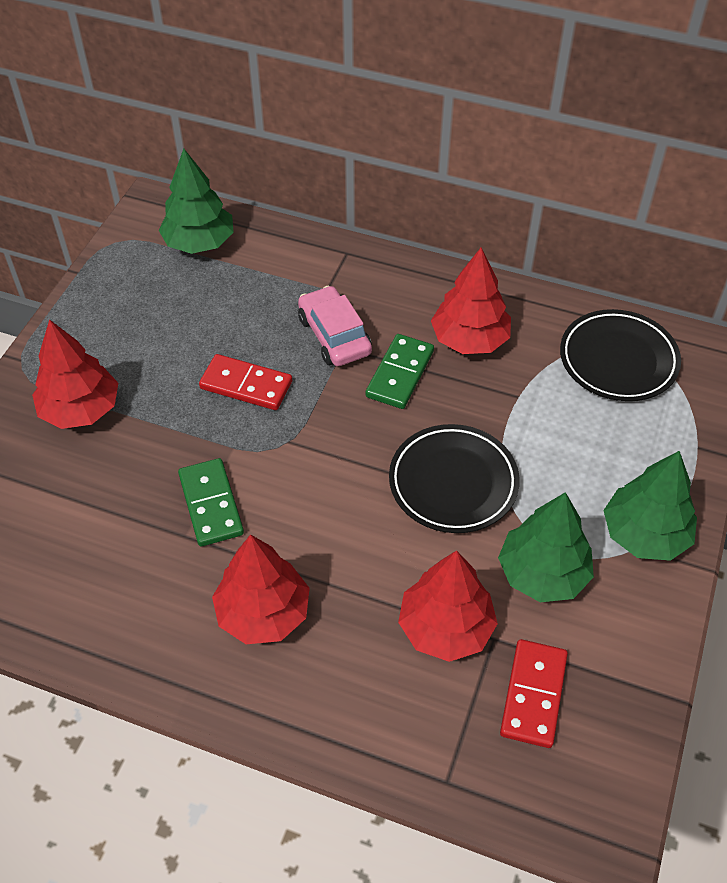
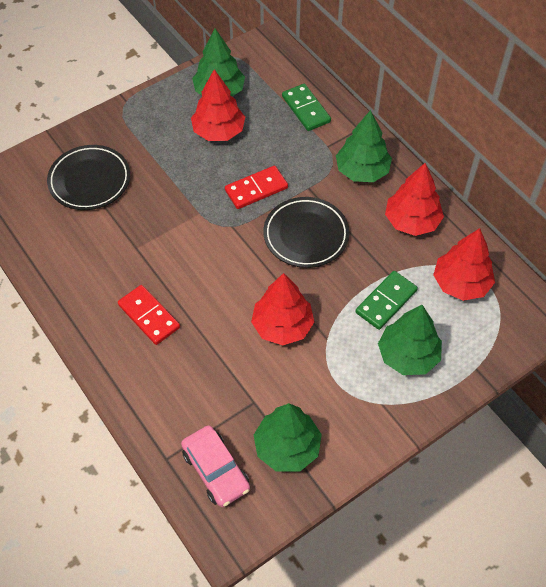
green tree: 3 -> 4

